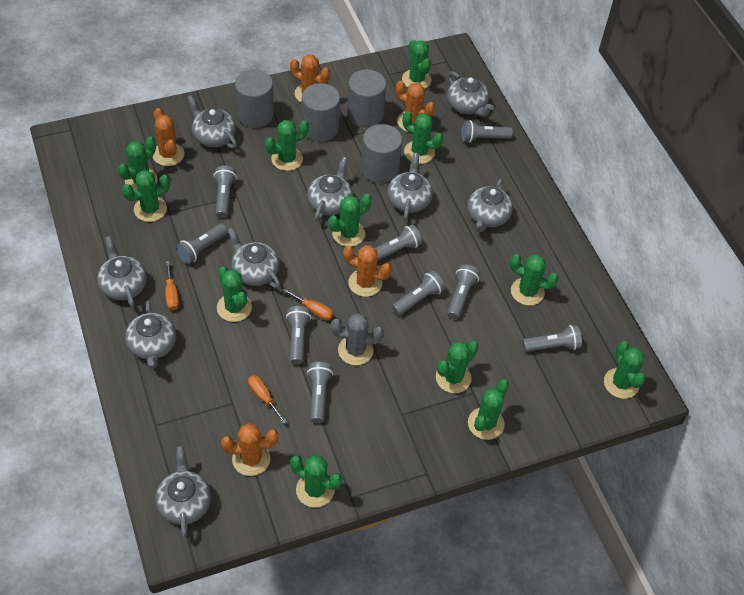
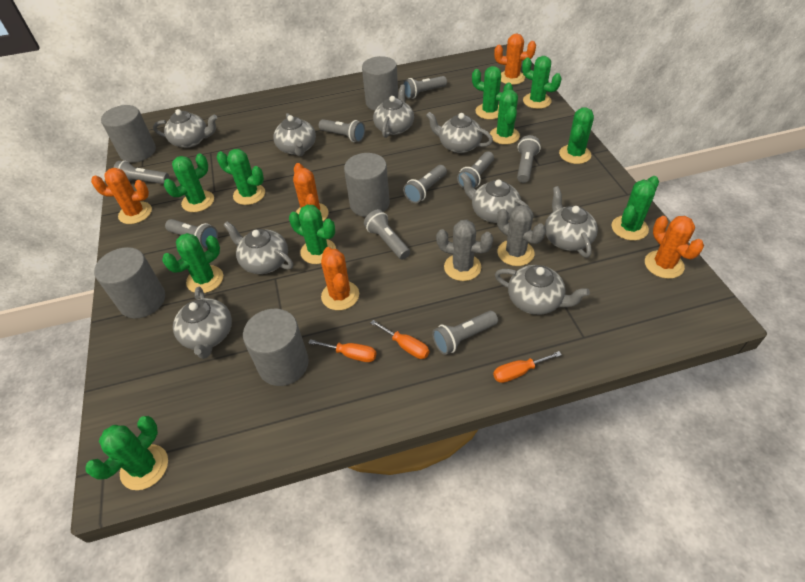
green cactus: 12 -> 10
grey cactus: 1 -> 2
grey cylinder: 4 -> 5

